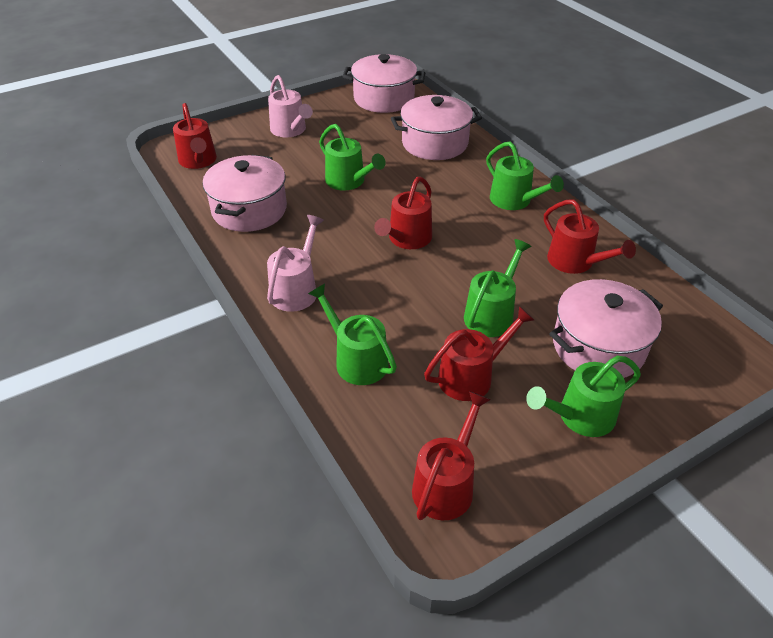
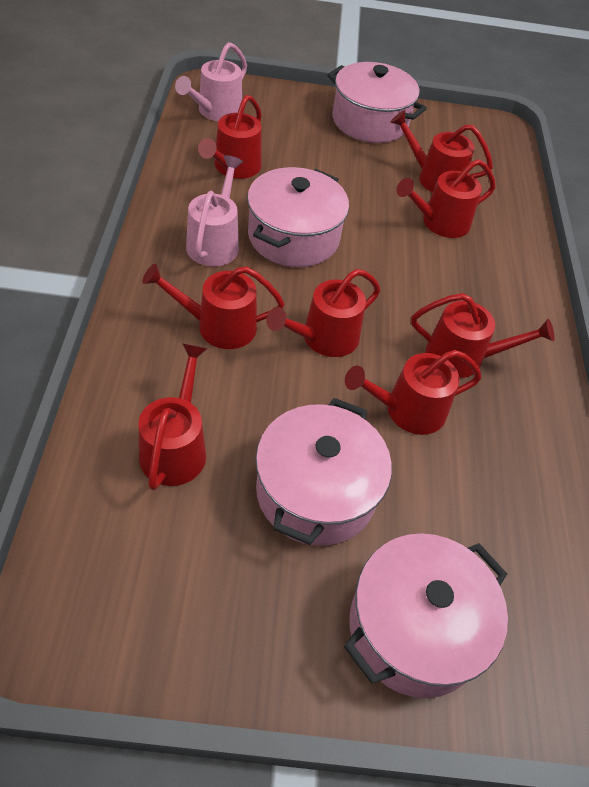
green watering can: 5 -> 0
red watering can: 5 -> 8

